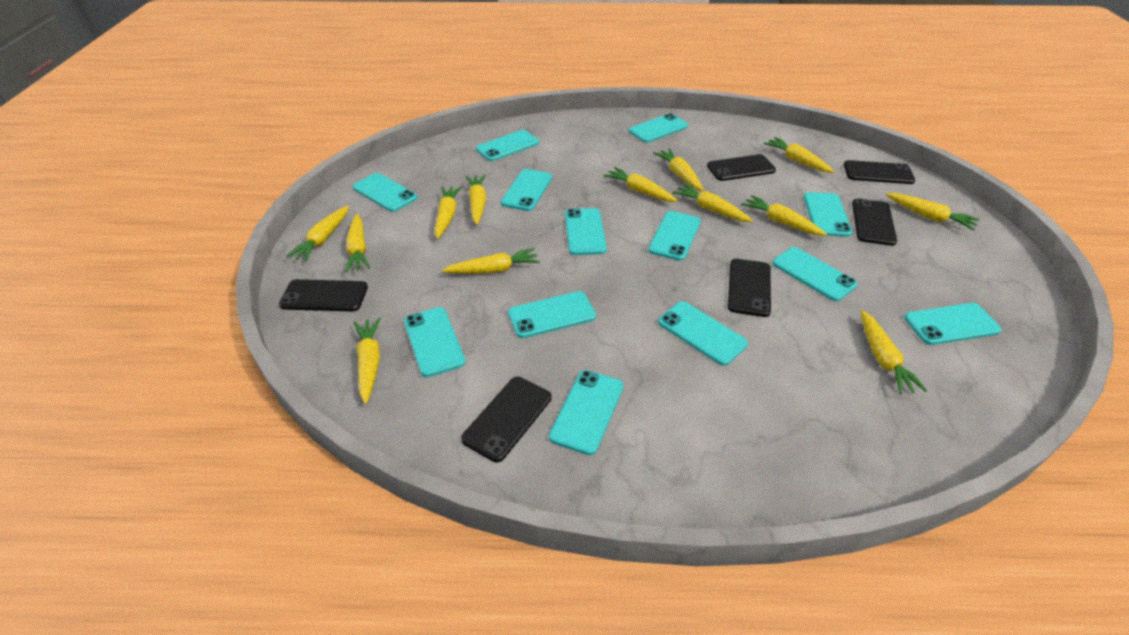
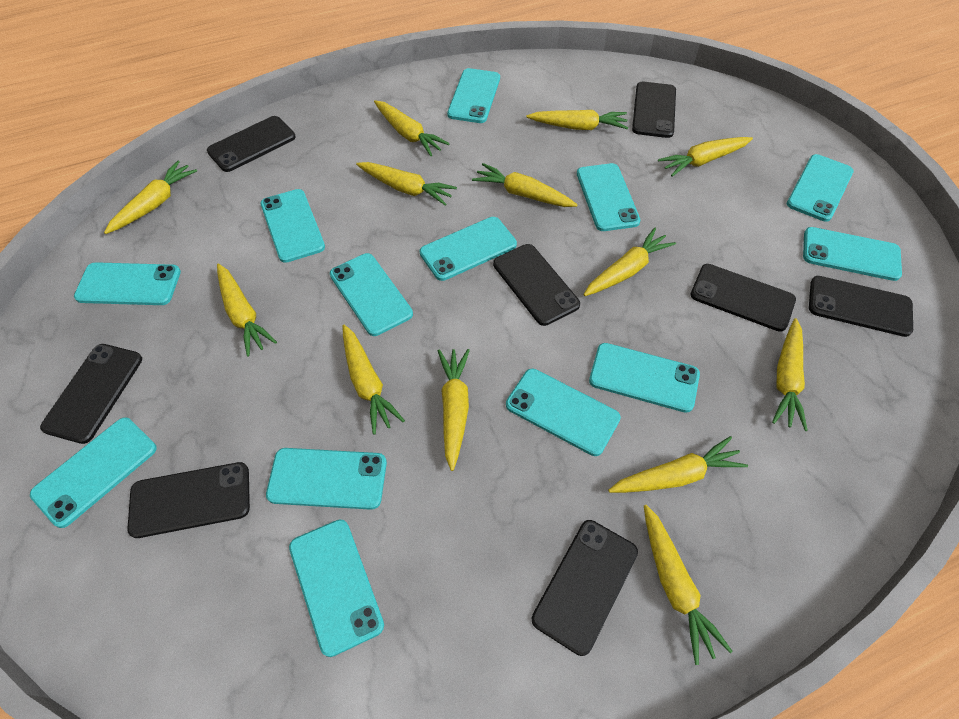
black phone: 6 -> 8

